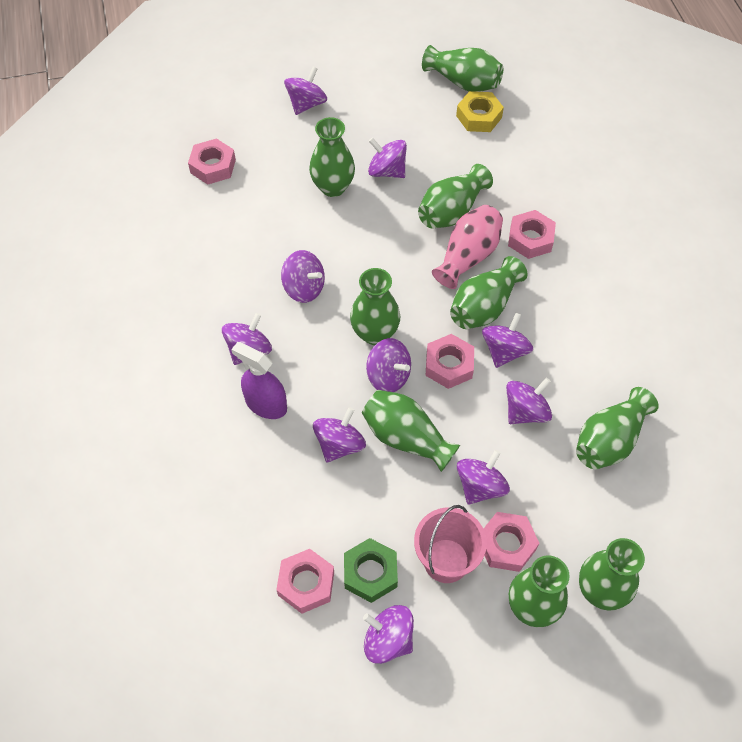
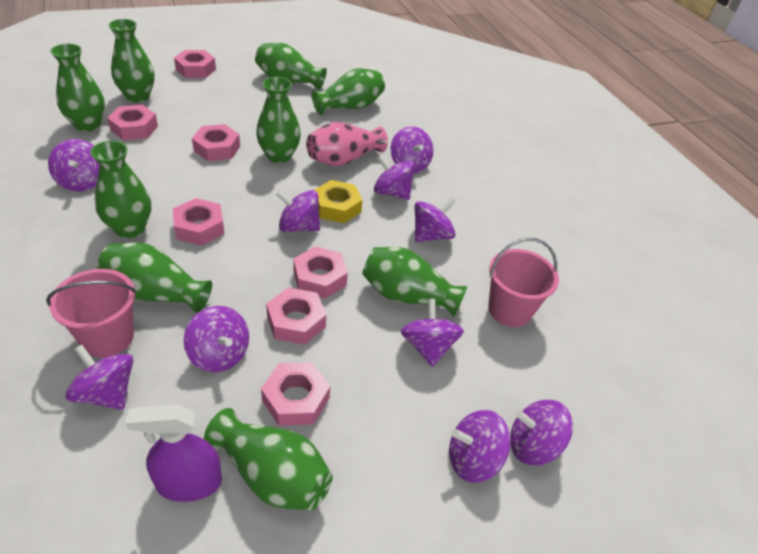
green nut: 1 -> 0
pink bucket: 1 -> 2
pink nut: 5 -> 7

